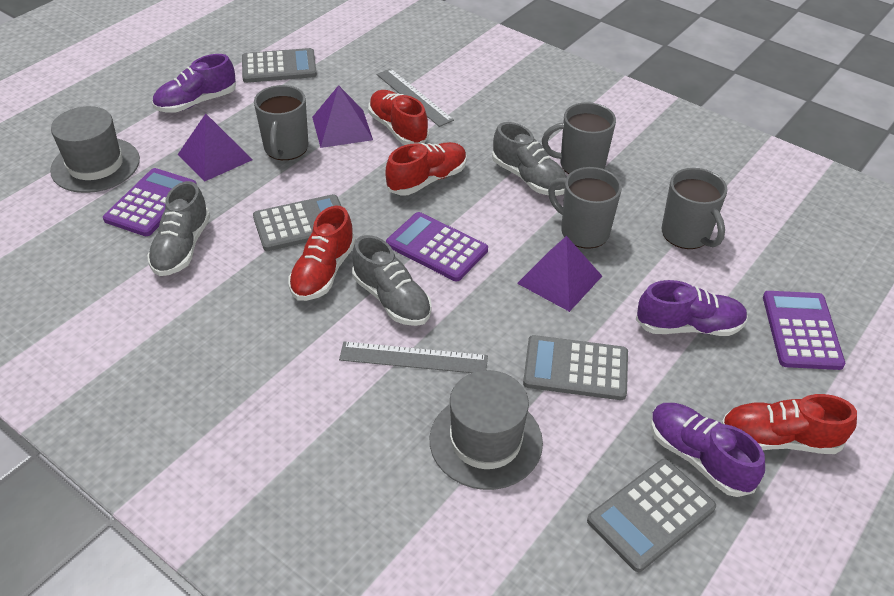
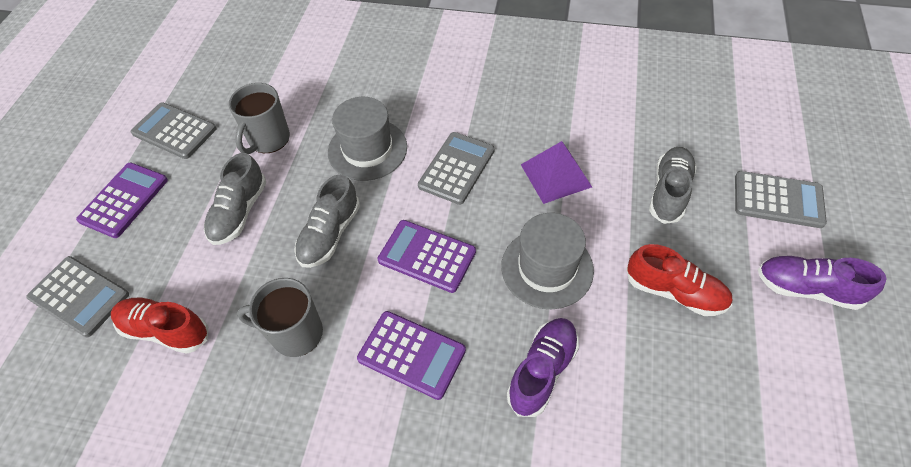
grey mug: 4 -> 2
grey ruler: 2 -> 0
purple pyramid: 3 -> 1
purple shoe: 3 -> 2
red shoe: 4 -> 2

